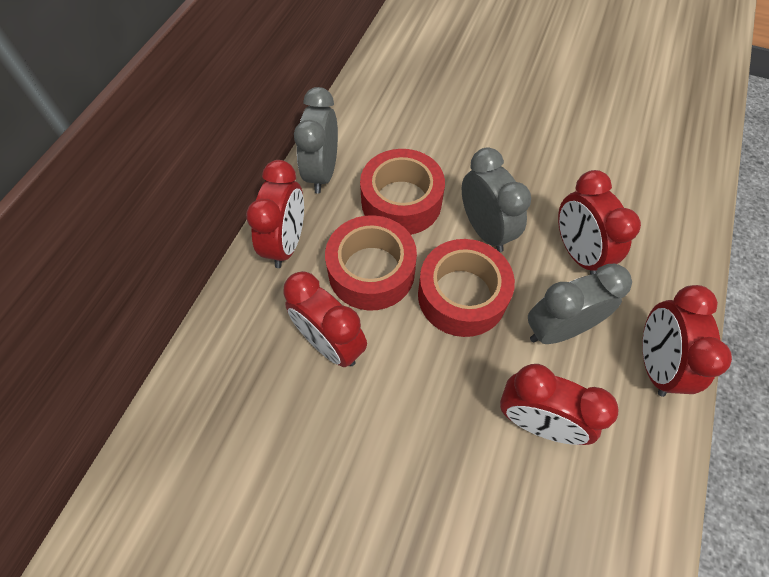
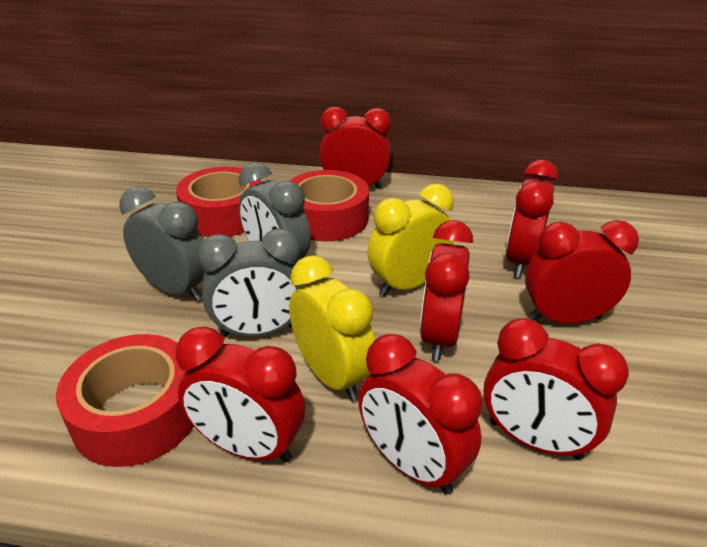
red clock: 5 -> 7
yellow clock: 0 -> 2

